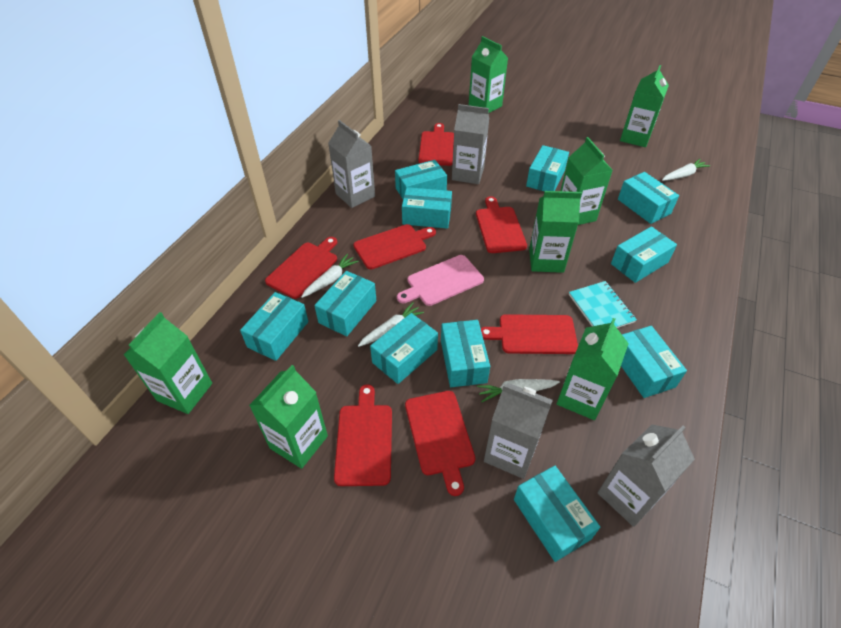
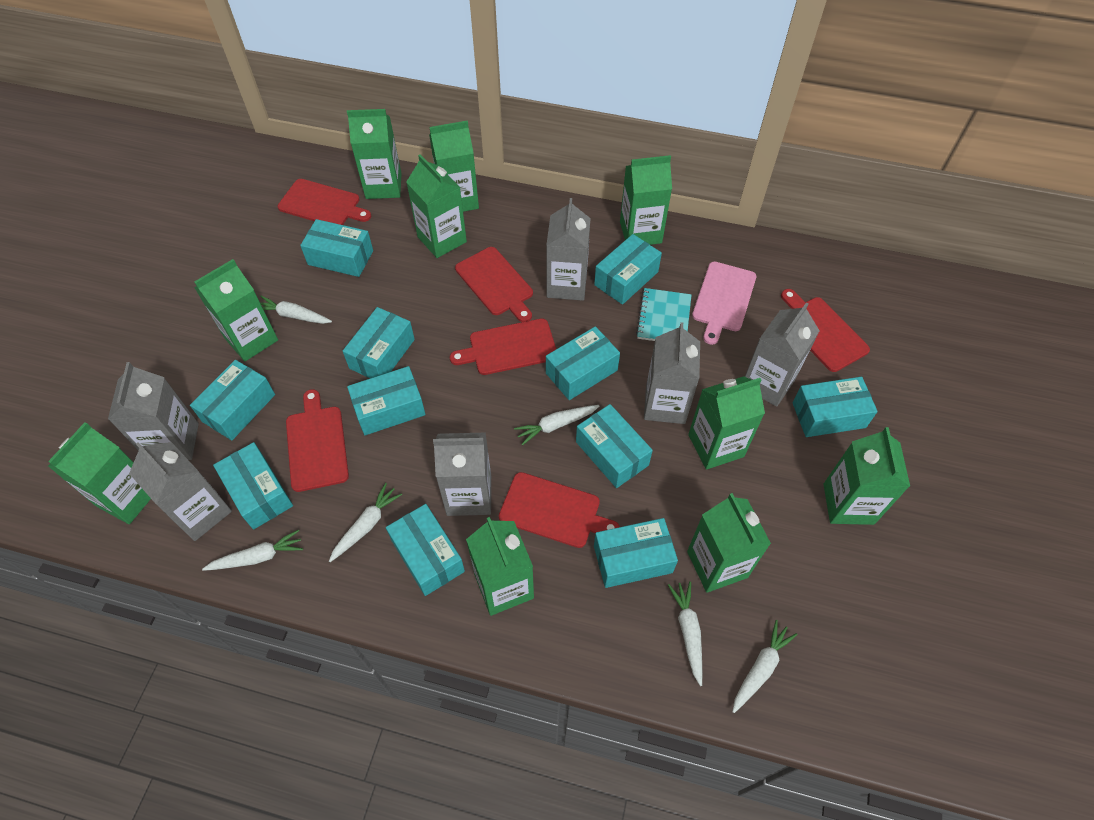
green carton: 7 -> 10
grey carton: 4 -> 6
red cutting board: 7 -> 6
white carrot: 4 -> 6

